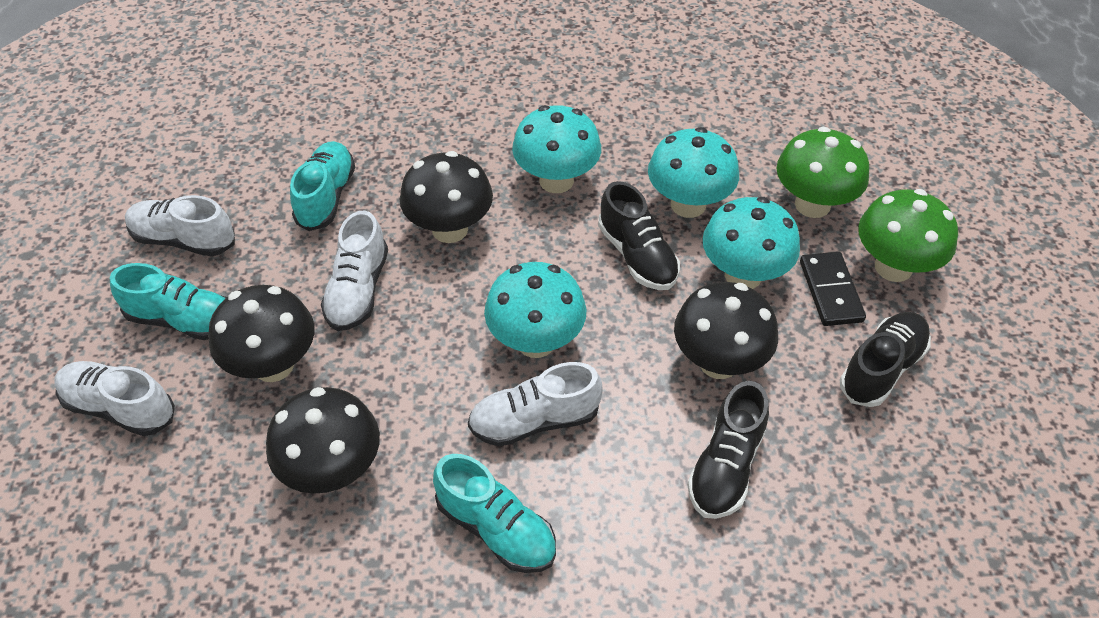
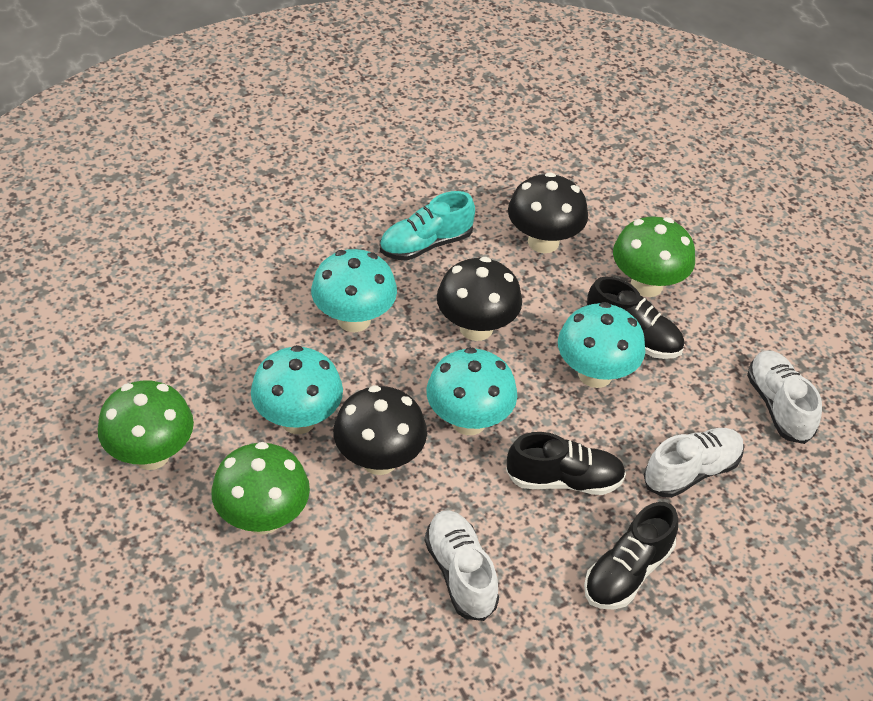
black domino: 1 -> 0
black mushroom: 4 -> 3
green mushroom: 2 -> 3
turquoise shoe: 3 -> 1
white shoe: 4 -> 3

